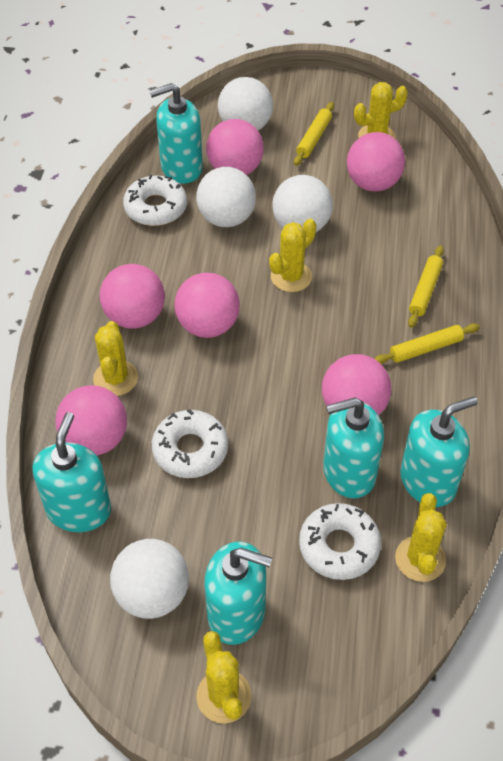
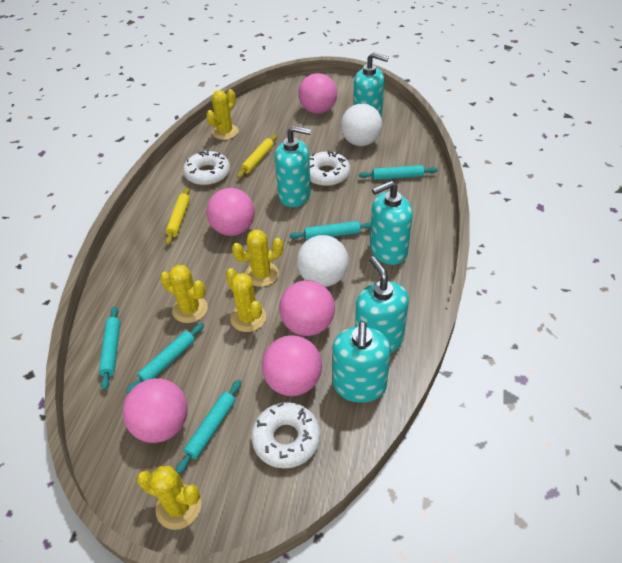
pink ball: 6 -> 5
turquoise rolling pin: 0 -> 5
white ball: 4 -> 2
yellow rolling pin: 3 -> 2

